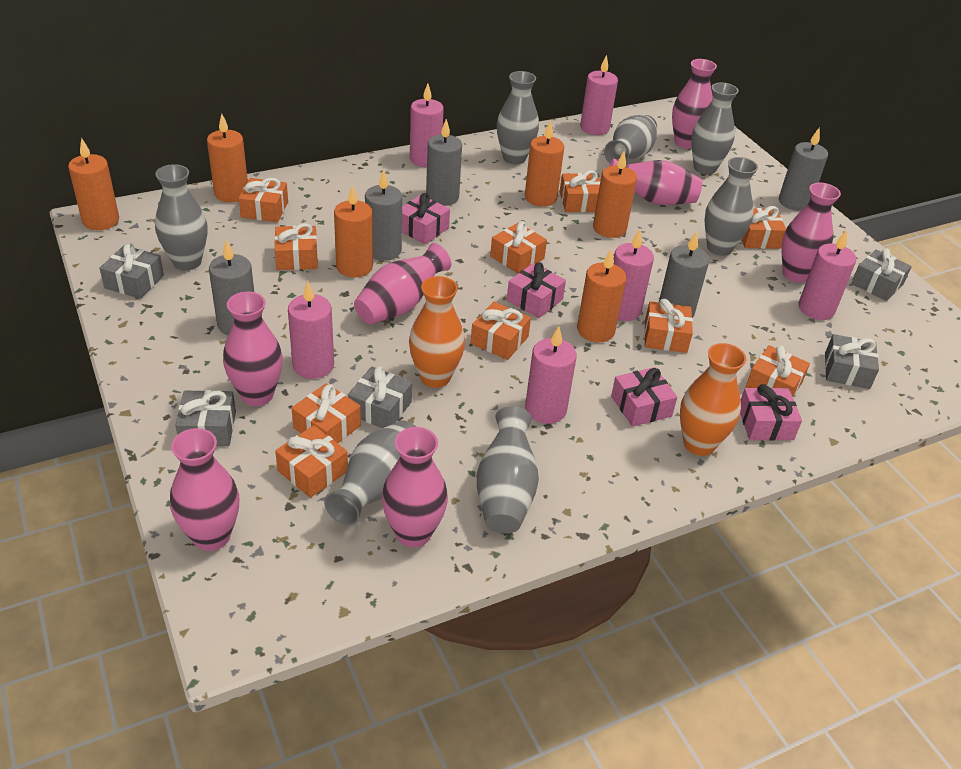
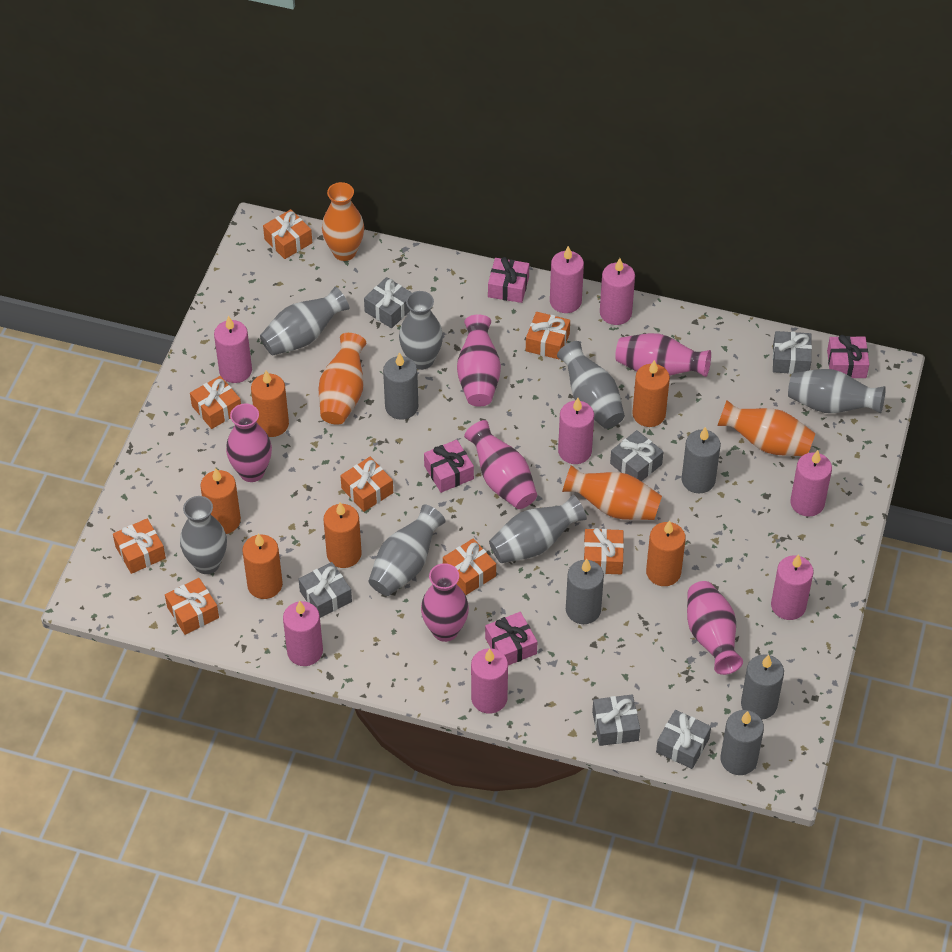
grey gift: 5 -> 6
orange gift: 10 -> 8
orange vase: 2 -> 4
pink candle: 6 -> 8
pink vase: 7 -> 6

